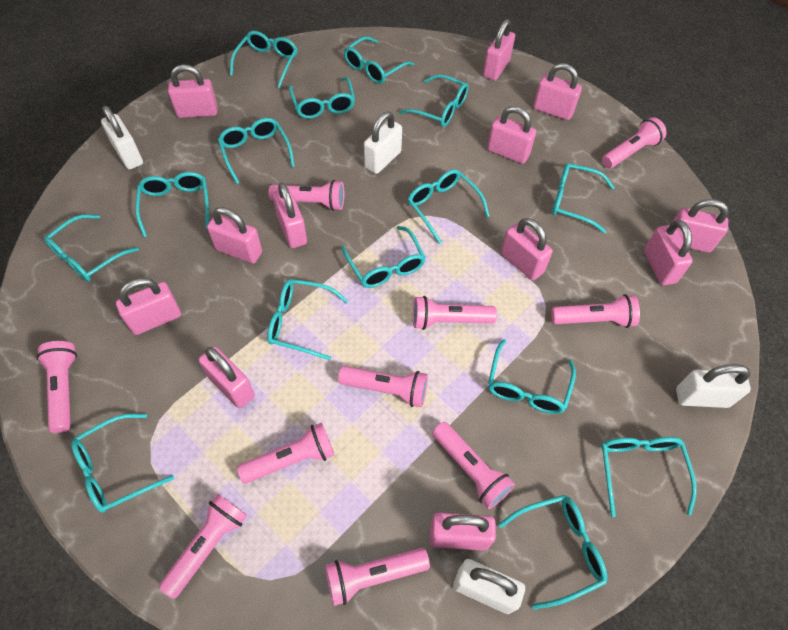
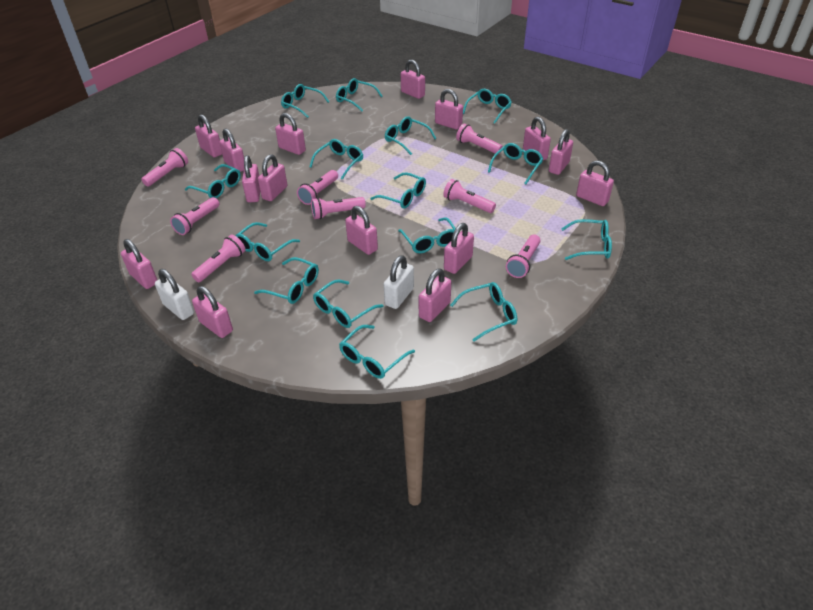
pink flashlight: 10 -> 8
pink padlock: 12 -> 15
white padlock: 4 -> 2

